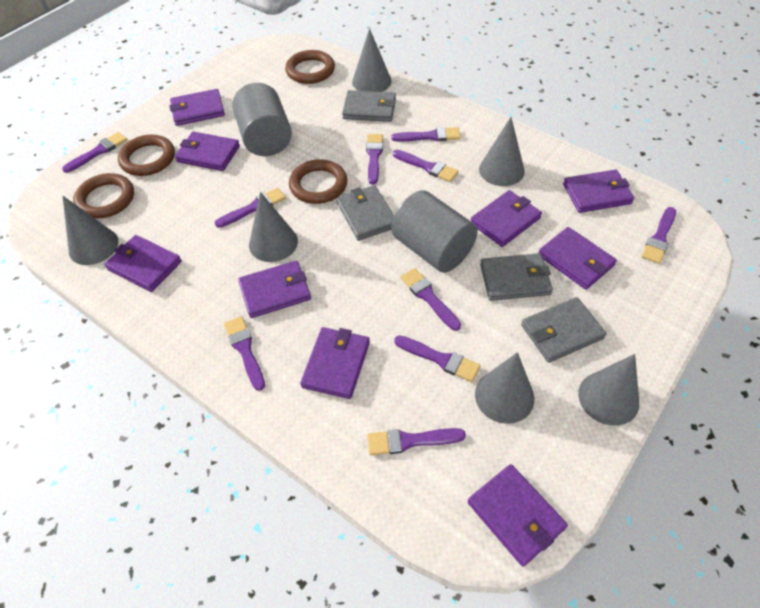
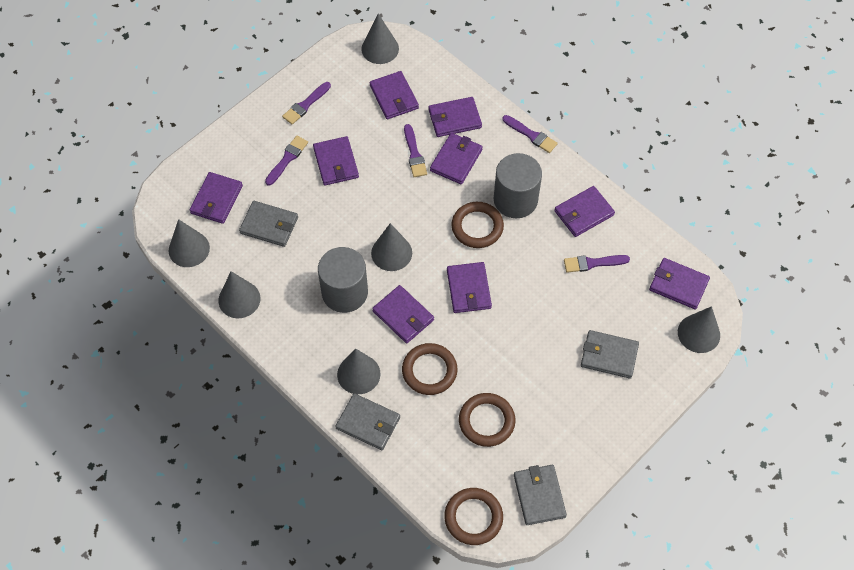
purple brush: 10 -> 5

